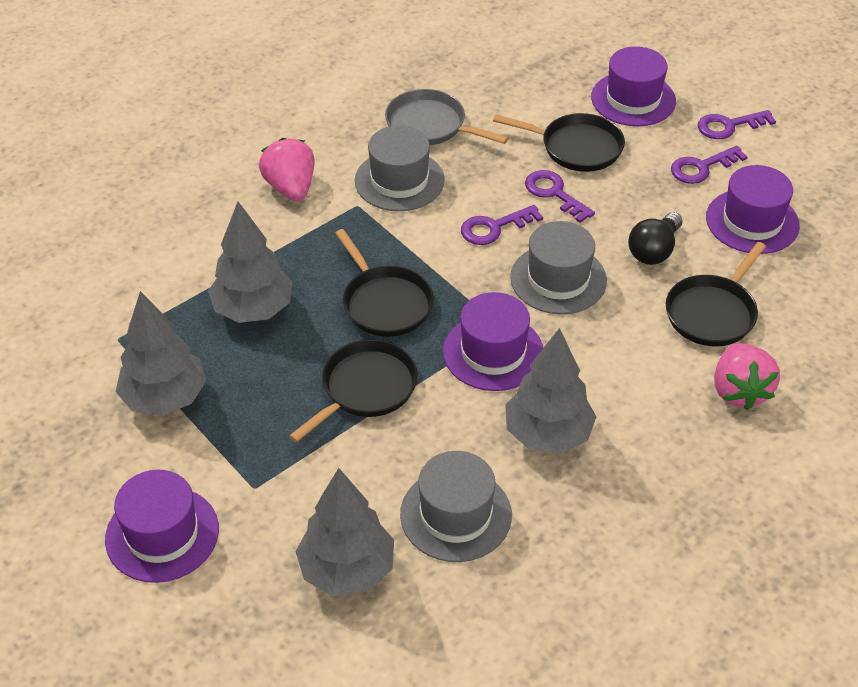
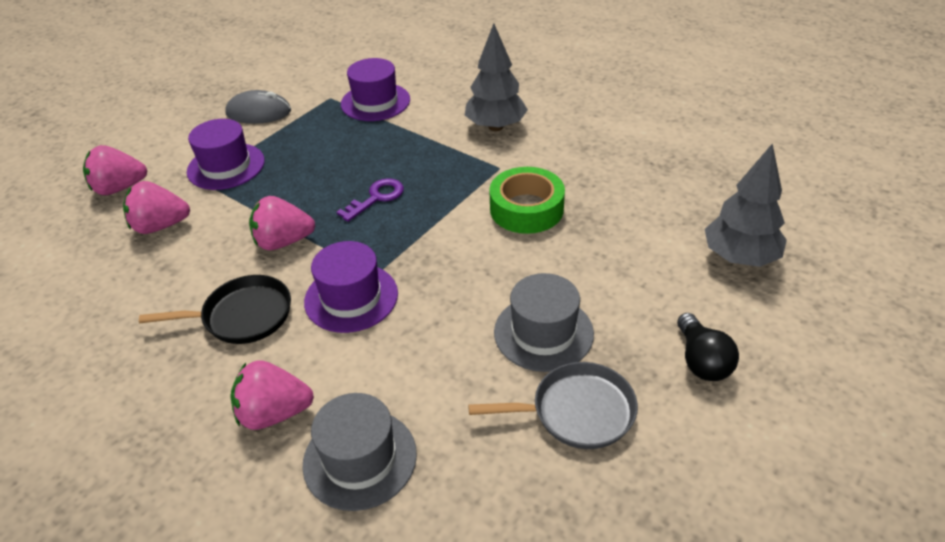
black pan: 4 -> 1
green tape: 0 -> 1
grey hat: 3 -> 2
grey mouse: 0 -> 1
grey tree: 4 -> 2
pink strawberry: 2 -> 4
purple hat: 4 -> 3
purple key: 4 -> 1

